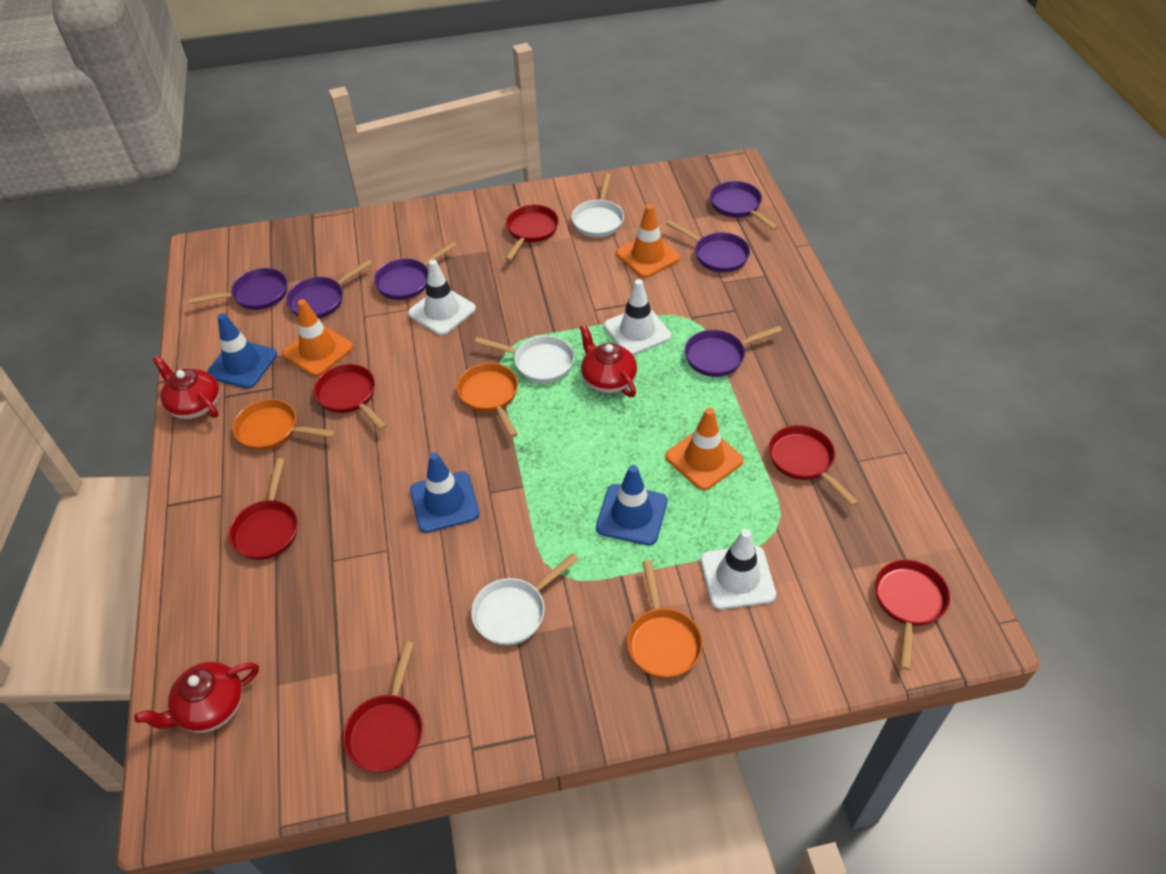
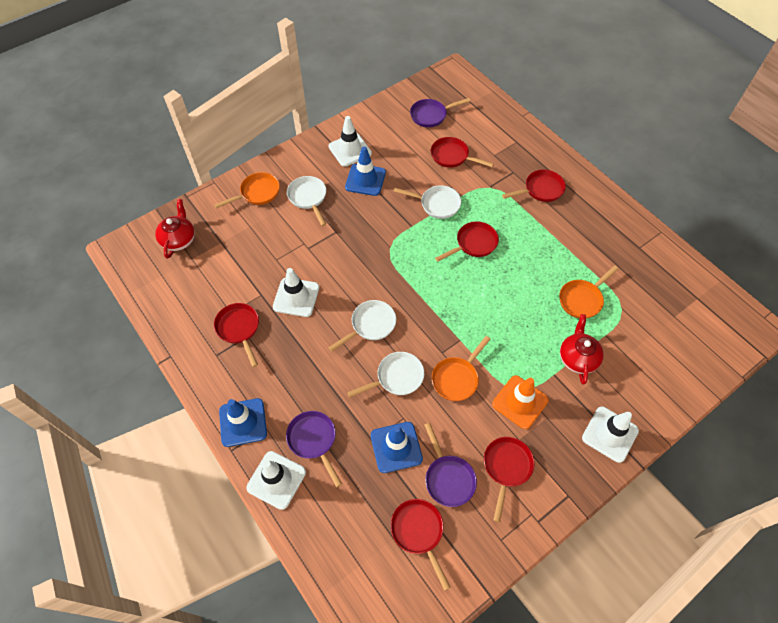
orange traffic cone: 3 -> 1
purple pan: 6 -> 3
red teapot: 3 -> 2
white pan: 3 -> 4
white traffic cone: 3 -> 4

